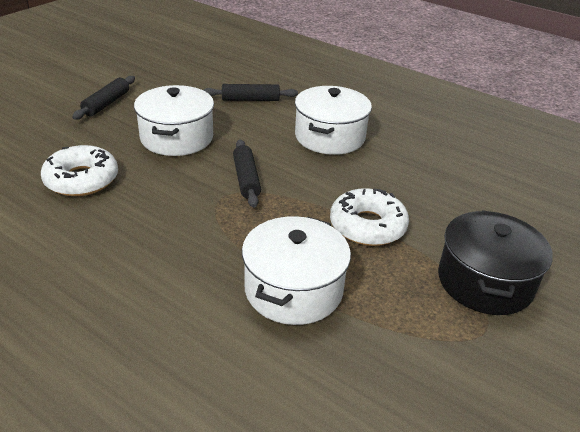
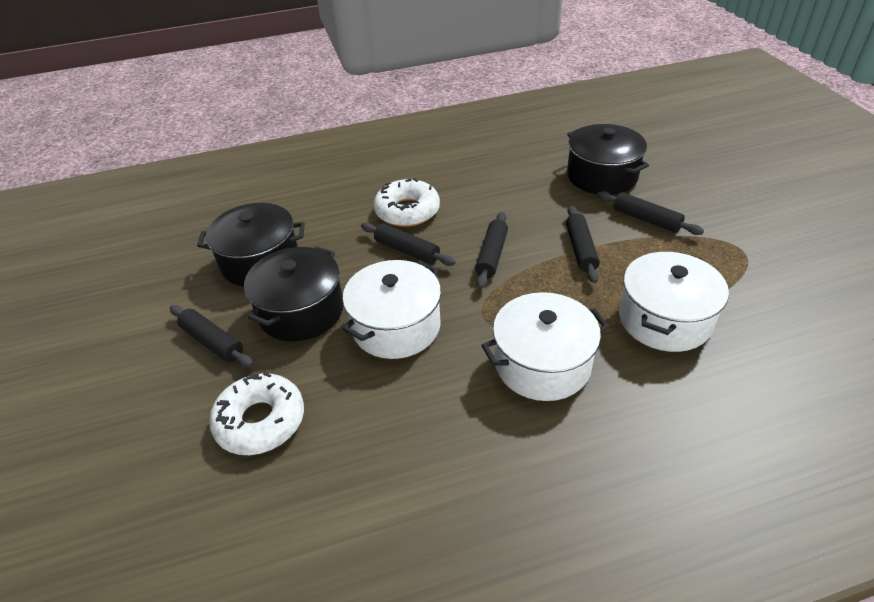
black pot: 1 -> 3
black rolling pin: 3 -> 5

